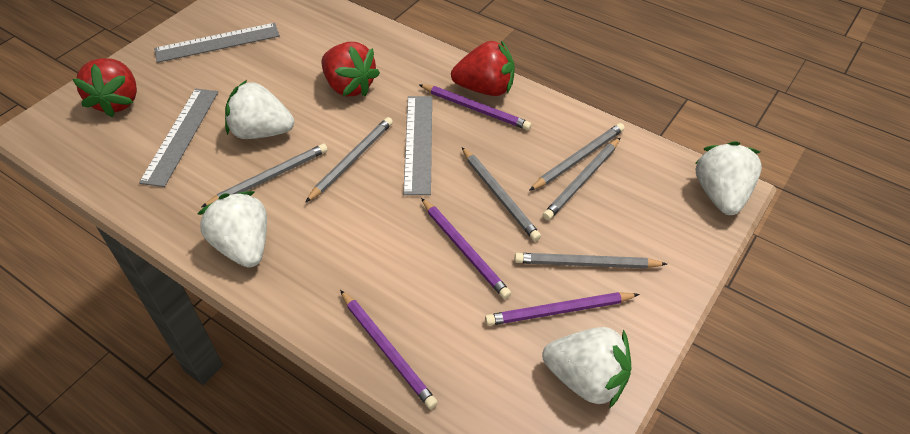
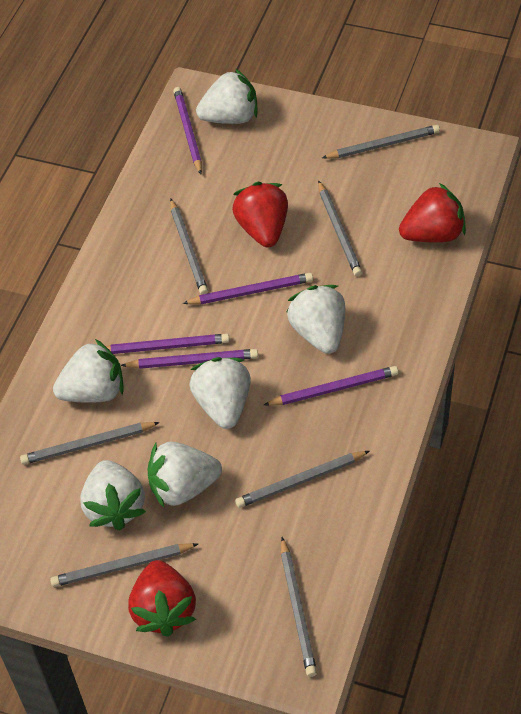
grey pencil: 6 -> 7
grey ruler: 3 -> 0
purple pencil: 4 -> 5
white strawberry: 4 -> 6

